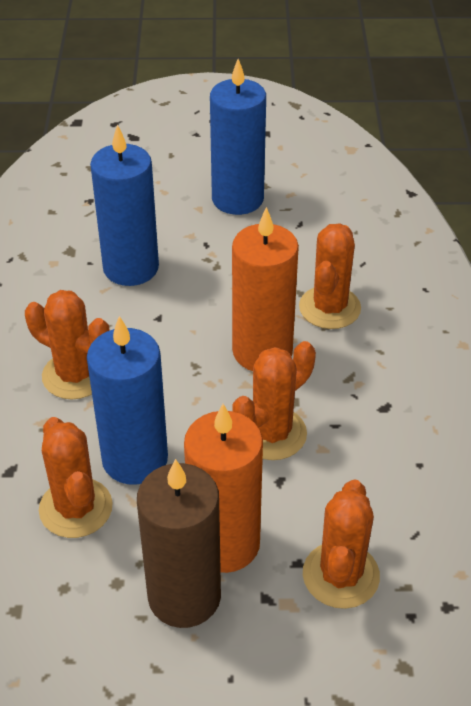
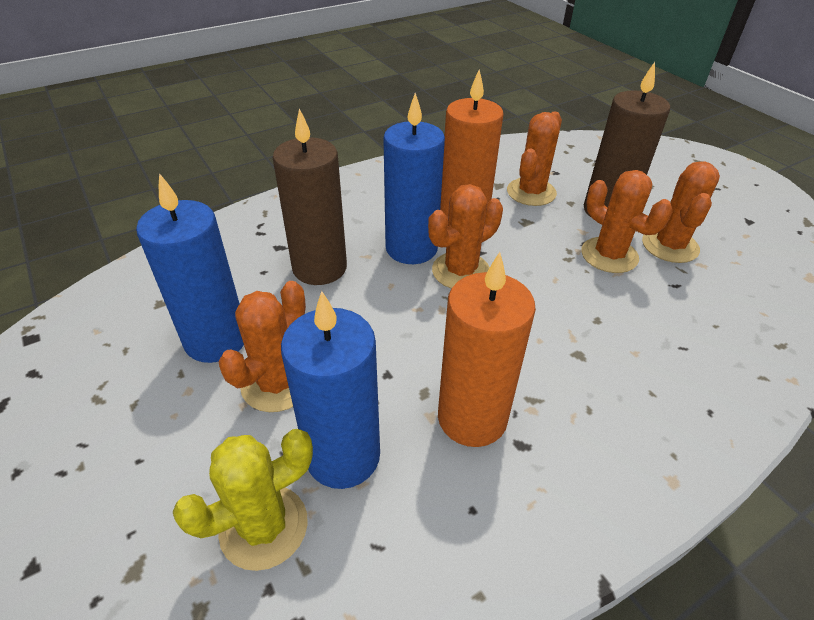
brown candle: 1 -> 2
yellow cactus: 0 -> 1

